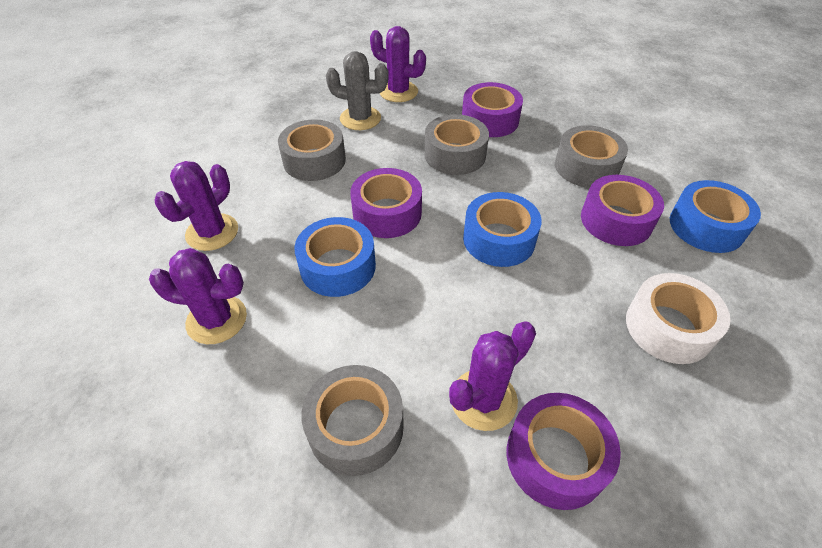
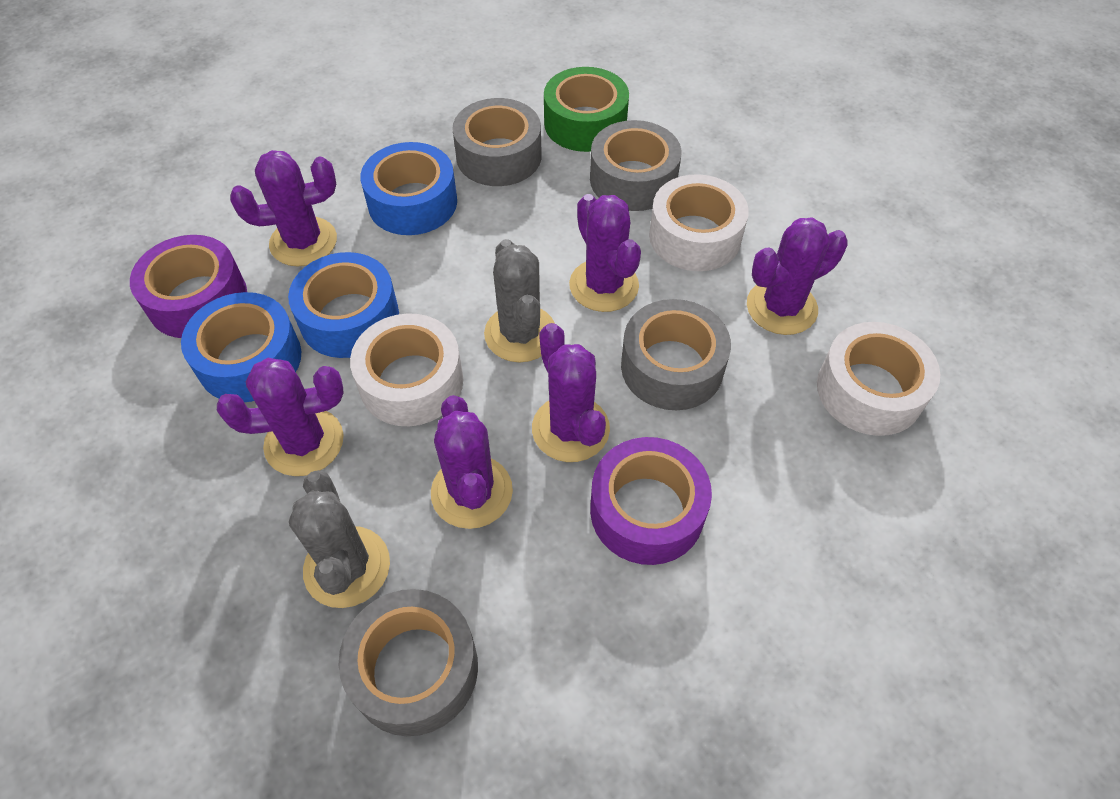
green tape: 0 -> 1
grey cactus: 1 -> 2
purple cactus: 4 -> 6
purple tape: 4 -> 2
white tape: 1 -> 3

